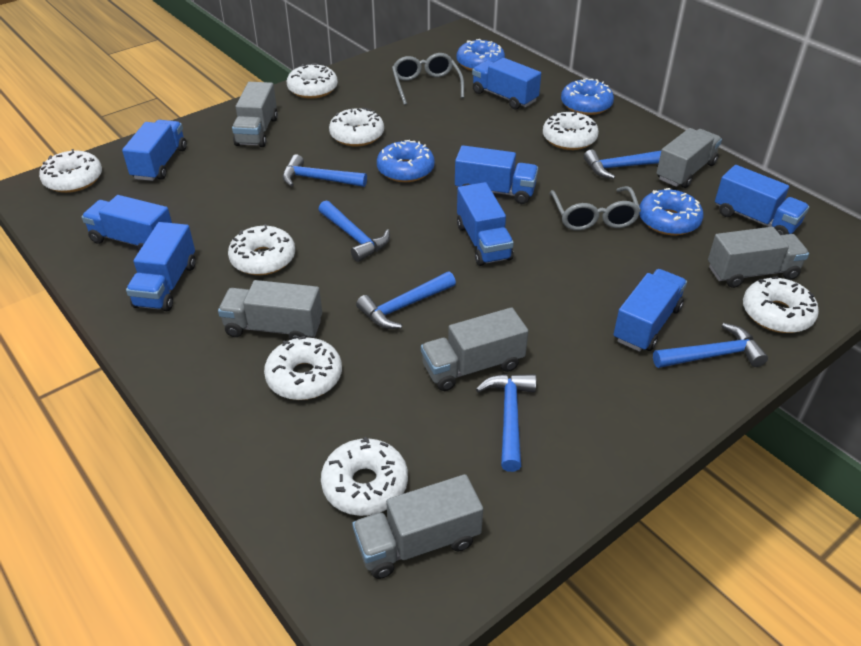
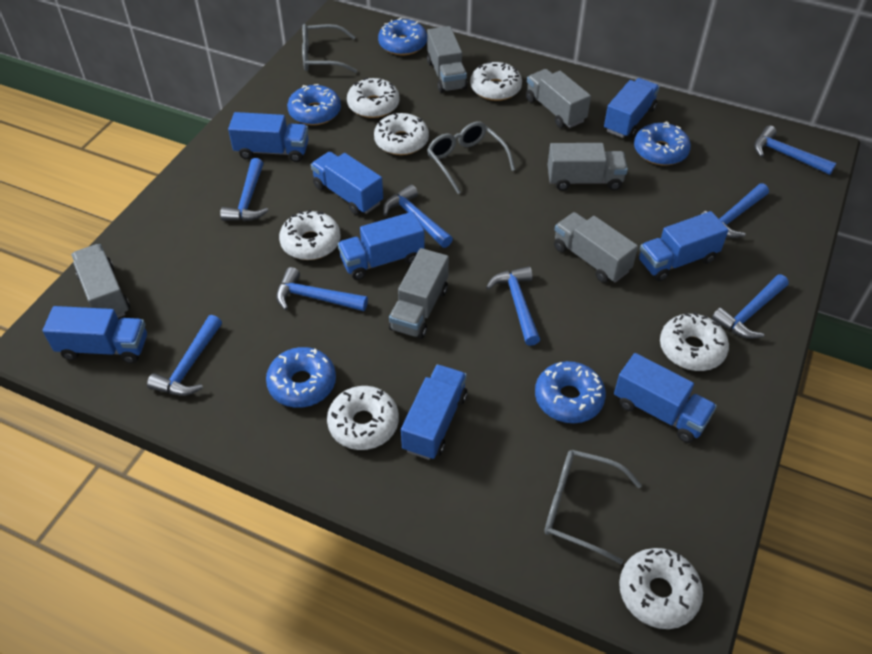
blue donut: 4 -> 5
blue hammer: 6 -> 8
grey glasses: 2 -> 3
white donut: 8 -> 7

